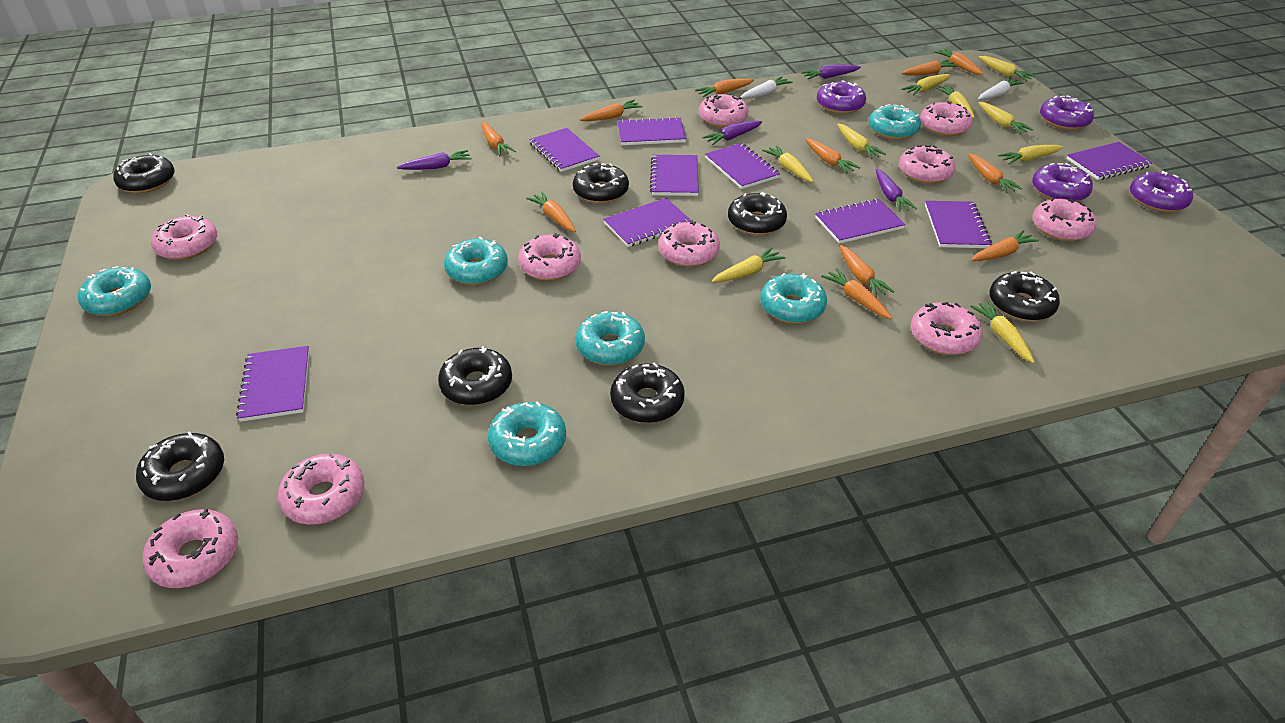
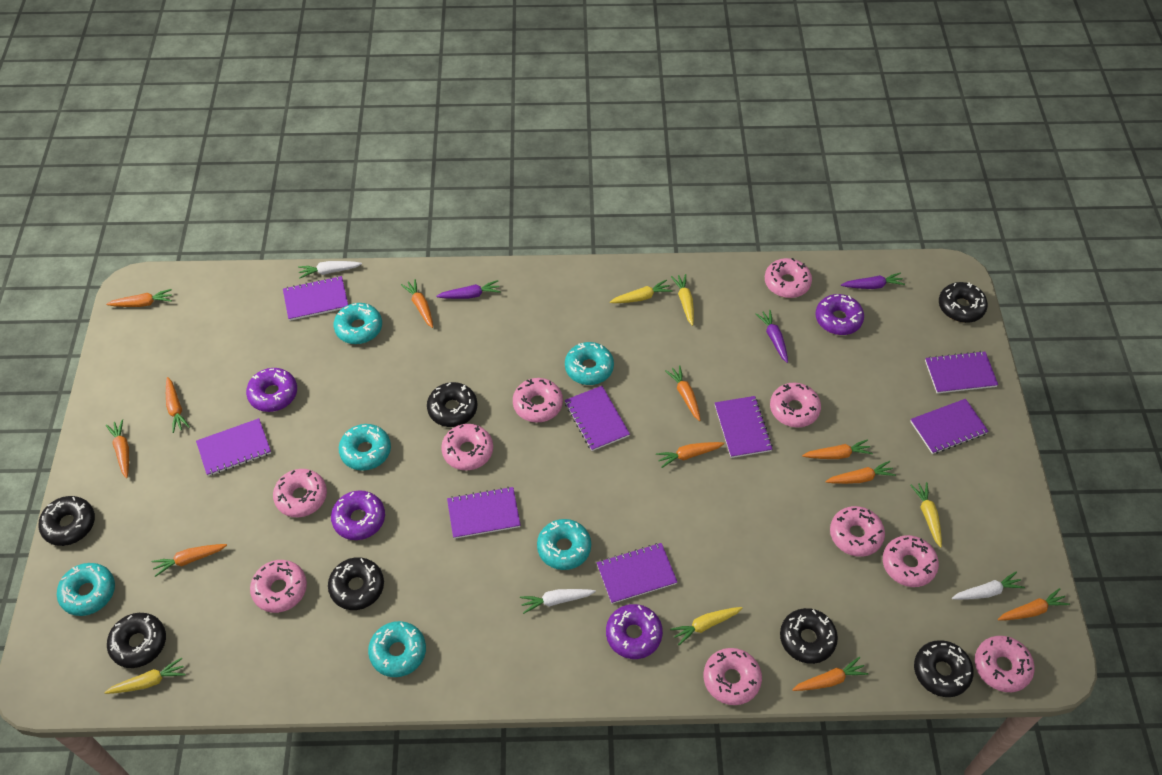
purple carrot: 4 -> 3
purple notebook: 9 -> 8
white carrot: 2 -> 3
yellow carrot: 9 -> 5

